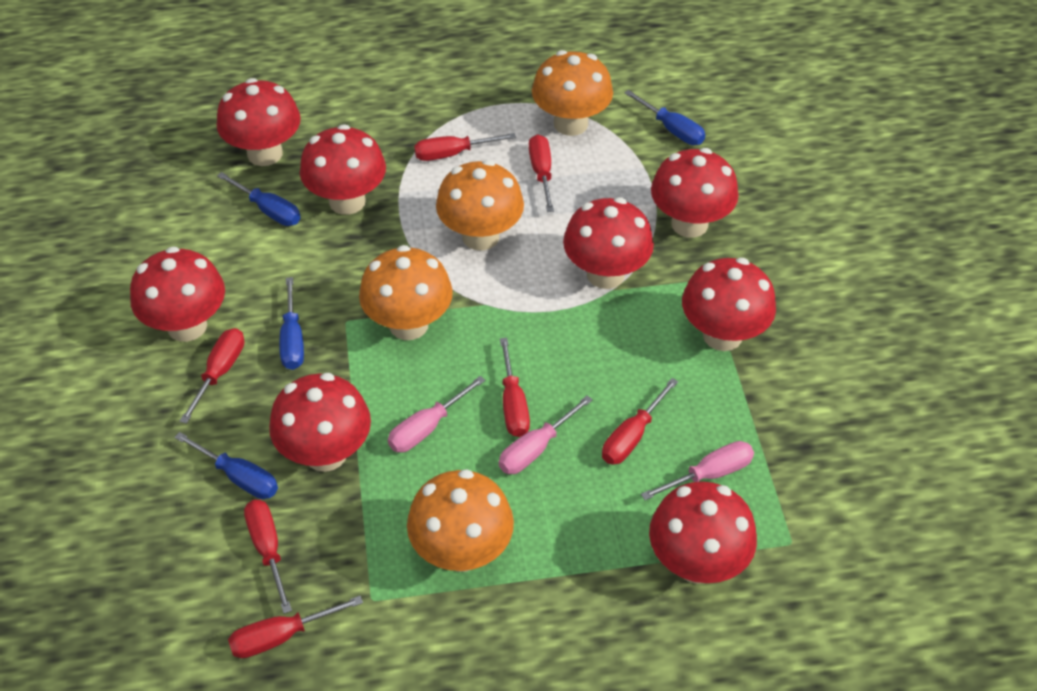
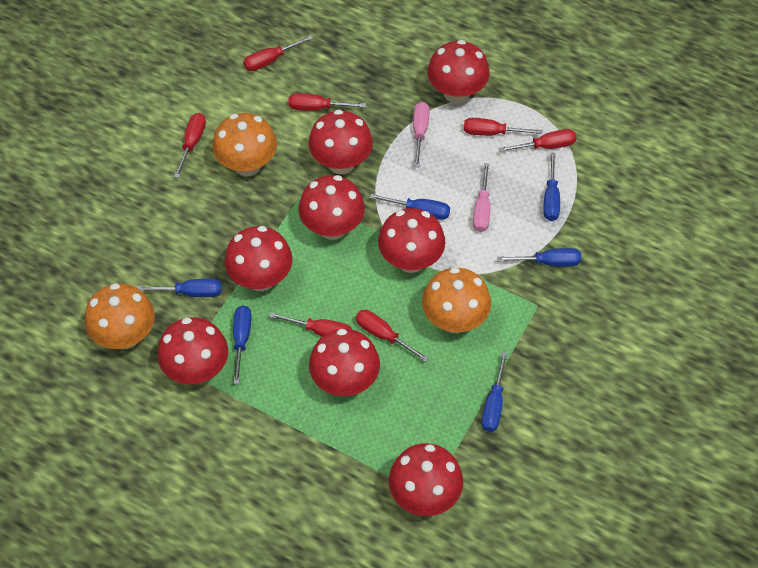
blue screwdriver: 4 -> 6
orange mushroom: 4 -> 3
pink screwdriver: 3 -> 2

